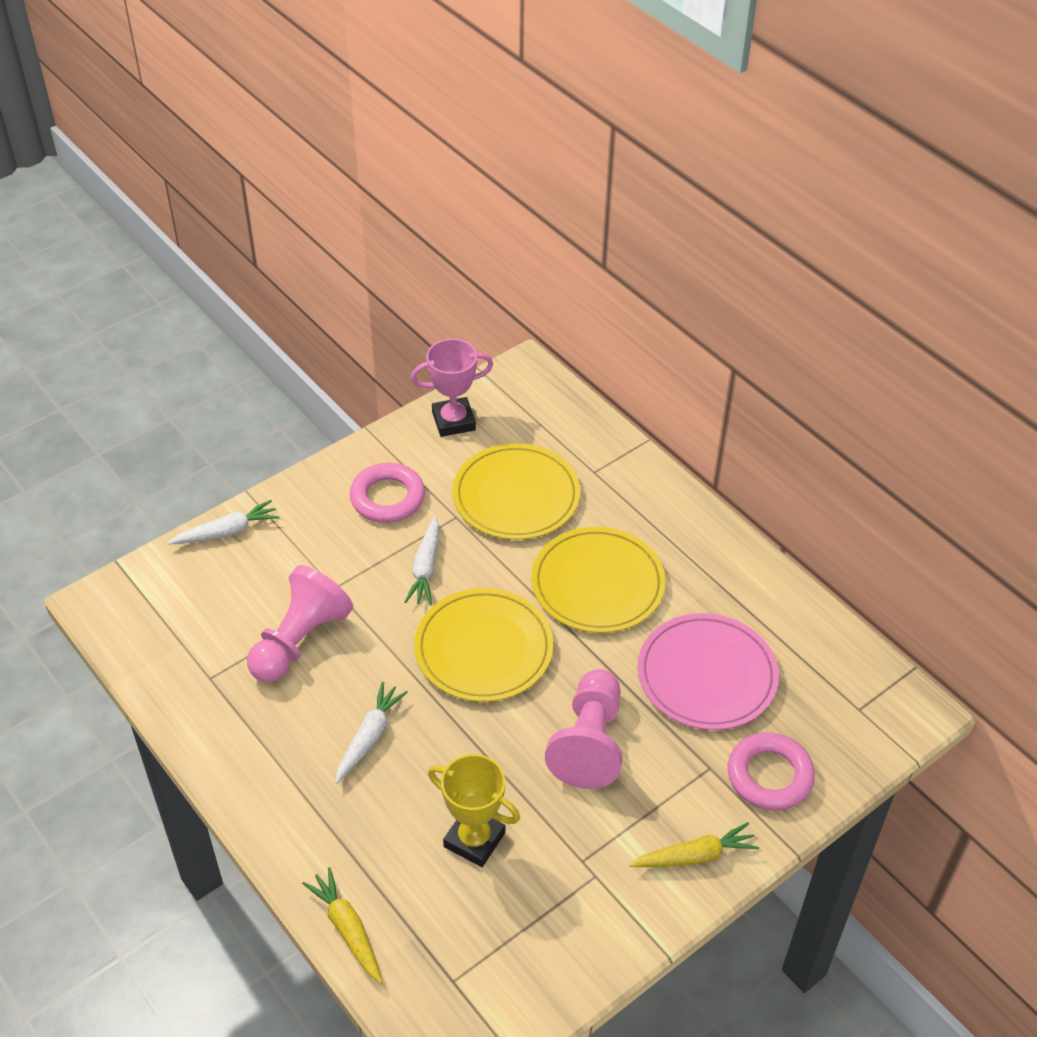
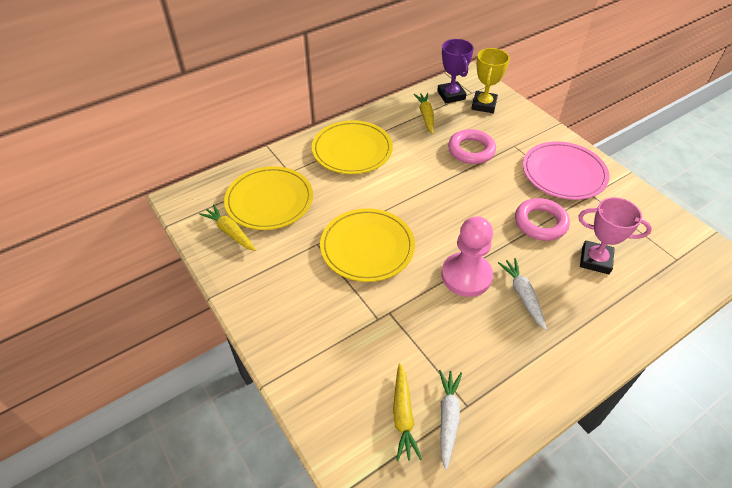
pink pawn: 2 -> 1
purple trophy: 0 -> 1
white carrot: 3 -> 2
yellow carrot: 2 -> 3

